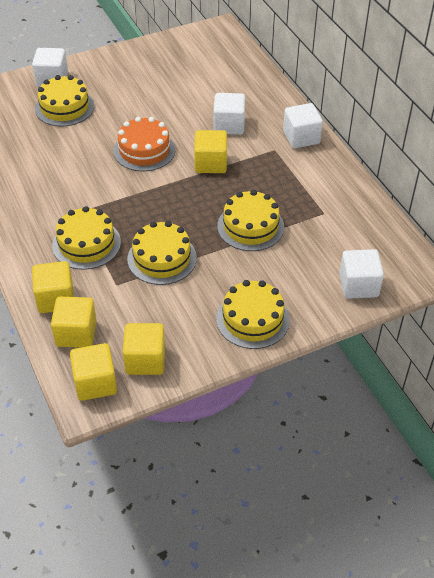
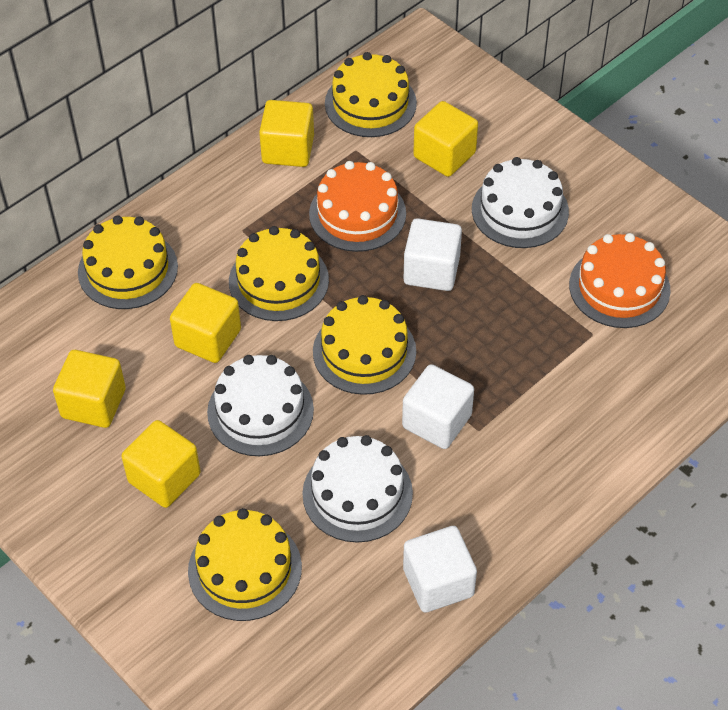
orange cake: 1 -> 2
white cake: 0 -> 3
white cube: 4 -> 3

